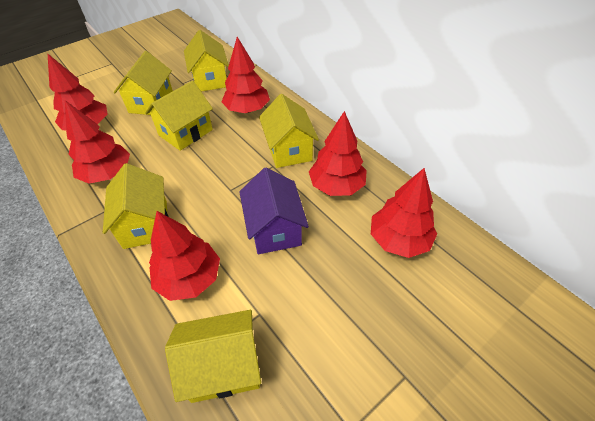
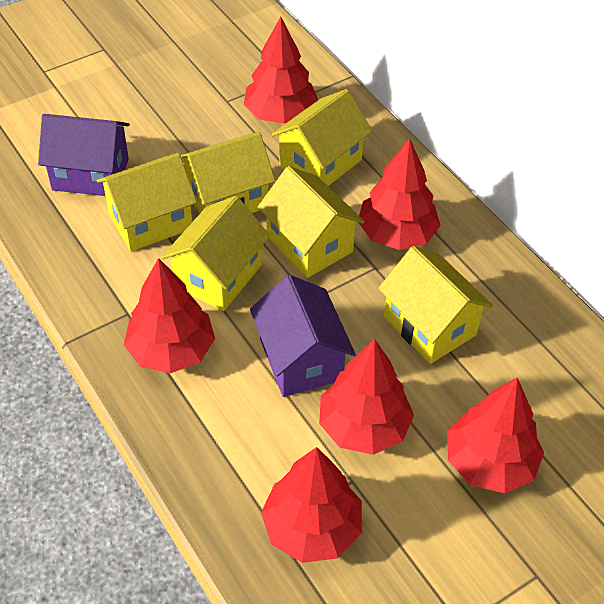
purple house: 1 -> 2

